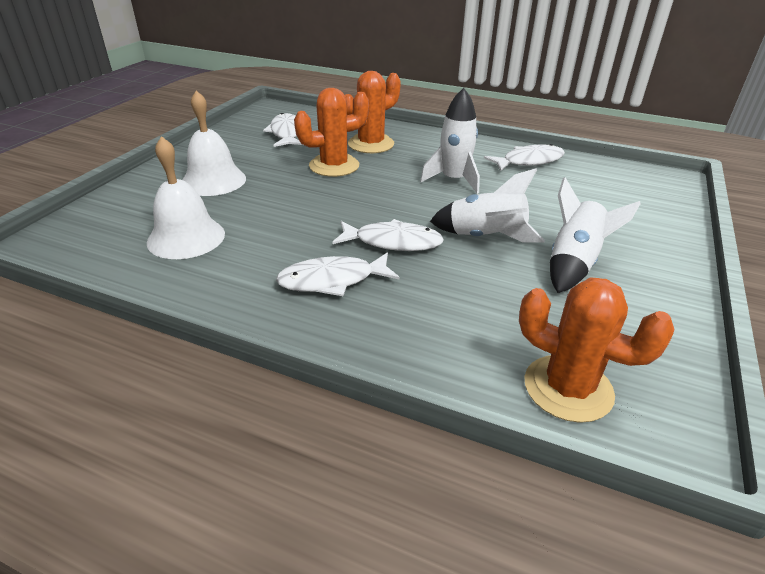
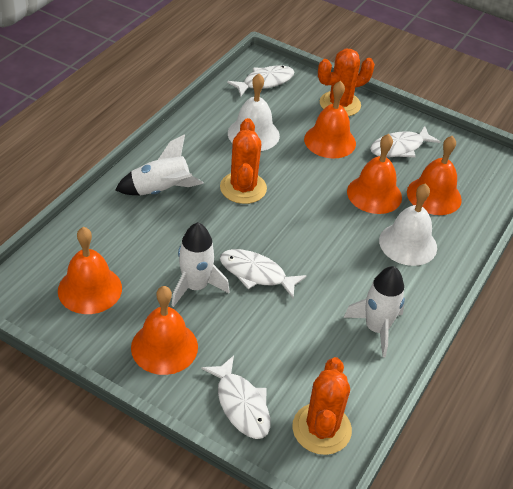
orange bell: 0 -> 5

